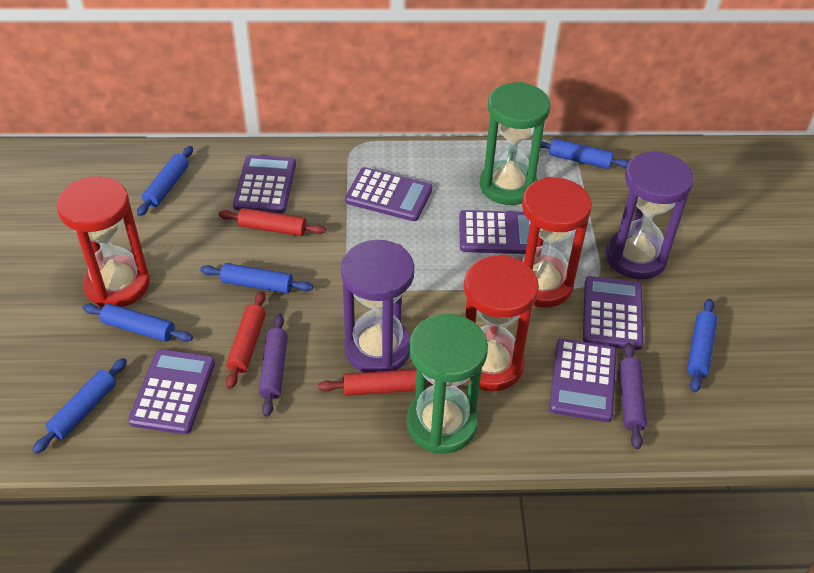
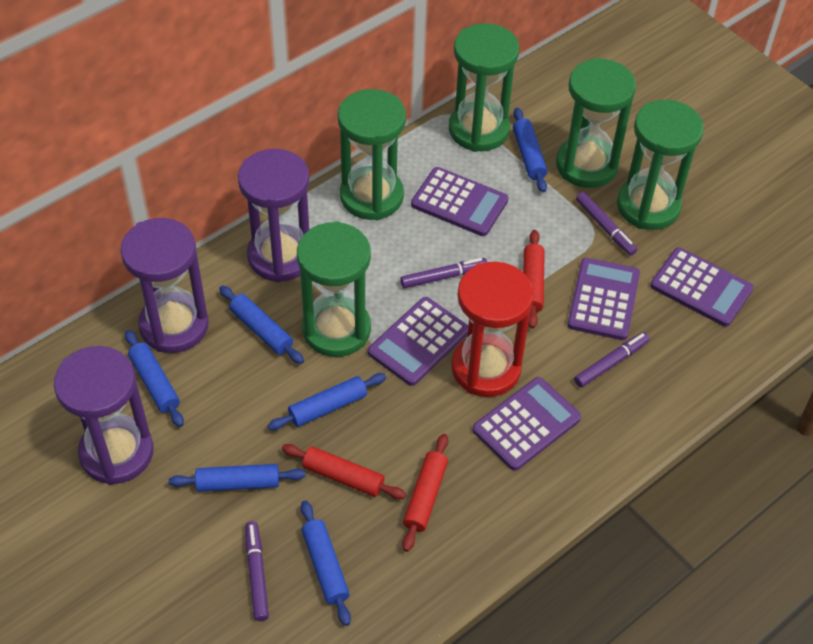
green hourglass: 2 -> 5
purple calculator: 6 -> 5
purple hourglass: 2 -> 3
purple marker: 0 -> 4
purple rolling pin: 2 -> 0
red hourglass: 3 -> 1

